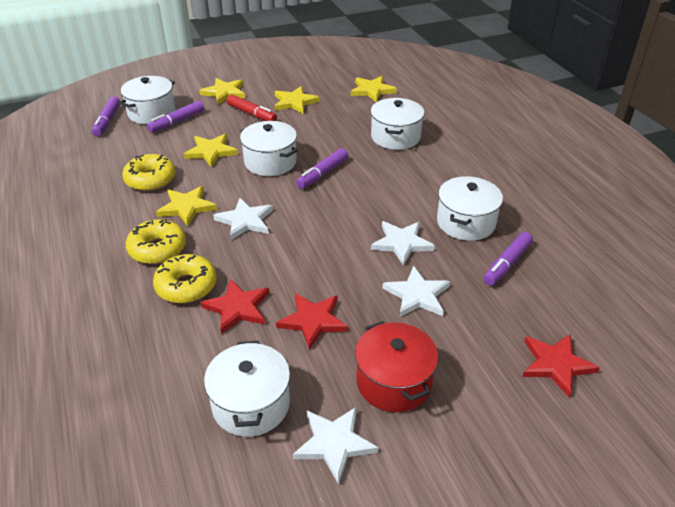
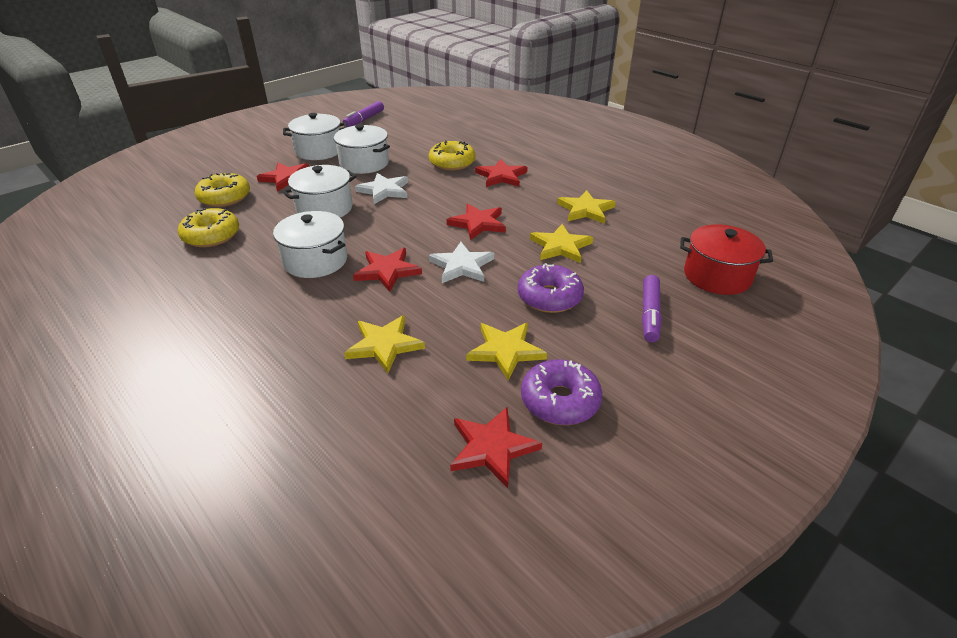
purple donut: 0 -> 2
purple marker: 4 -> 2
red marker: 1 -> 0
red star: 3 -> 5
white pot: 5 -> 4
white star: 4 -> 2
yellow star: 5 -> 4

